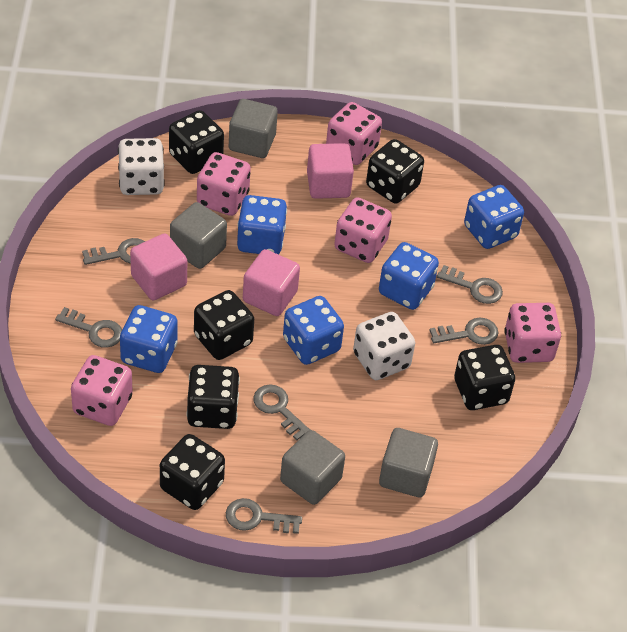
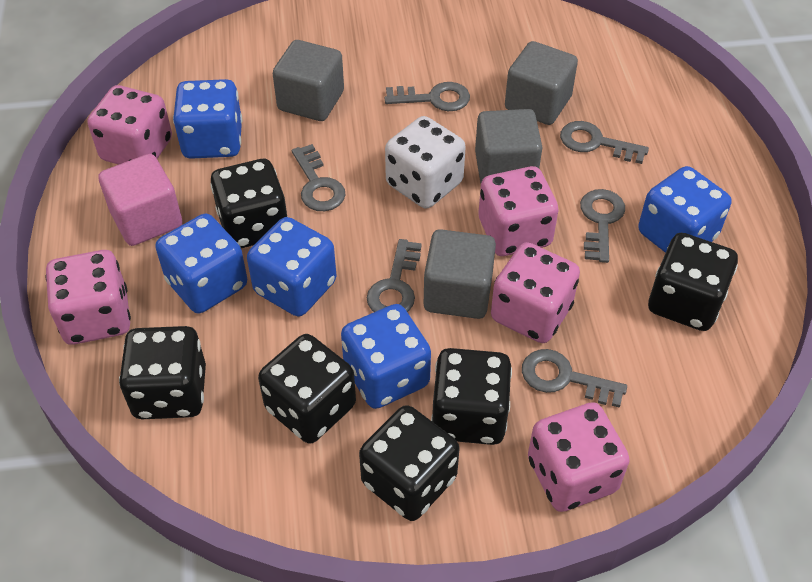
pink cube: 3 -> 1
white dice: 2 -> 1

